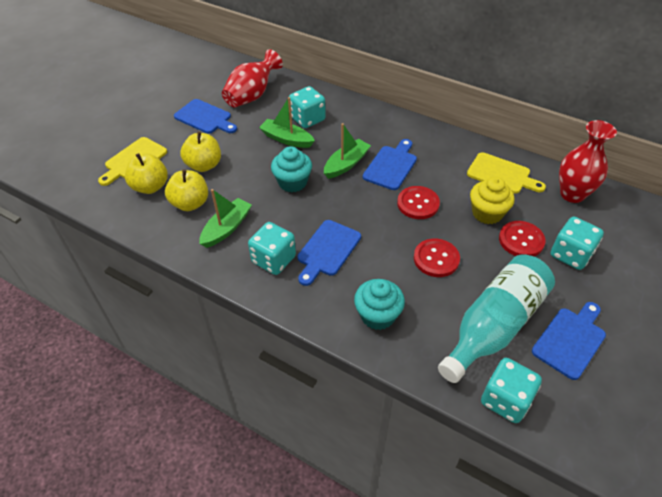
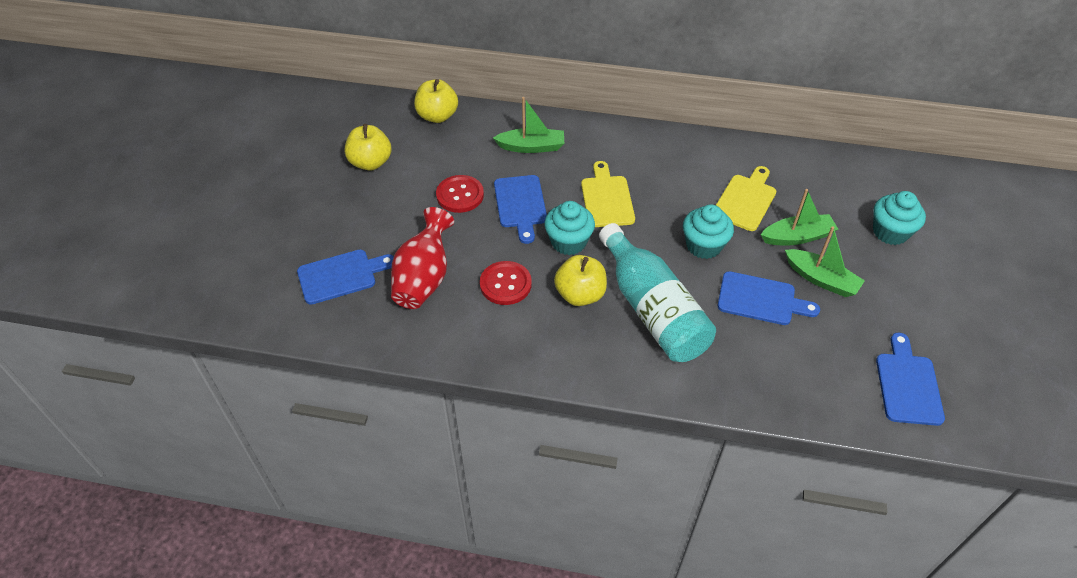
red button: 3 -> 2
red vase: 2 -> 1
turquoise cupcake: 2 -> 3
turquoise dice: 4 -> 0
yellow cupcake: 1 -> 0

